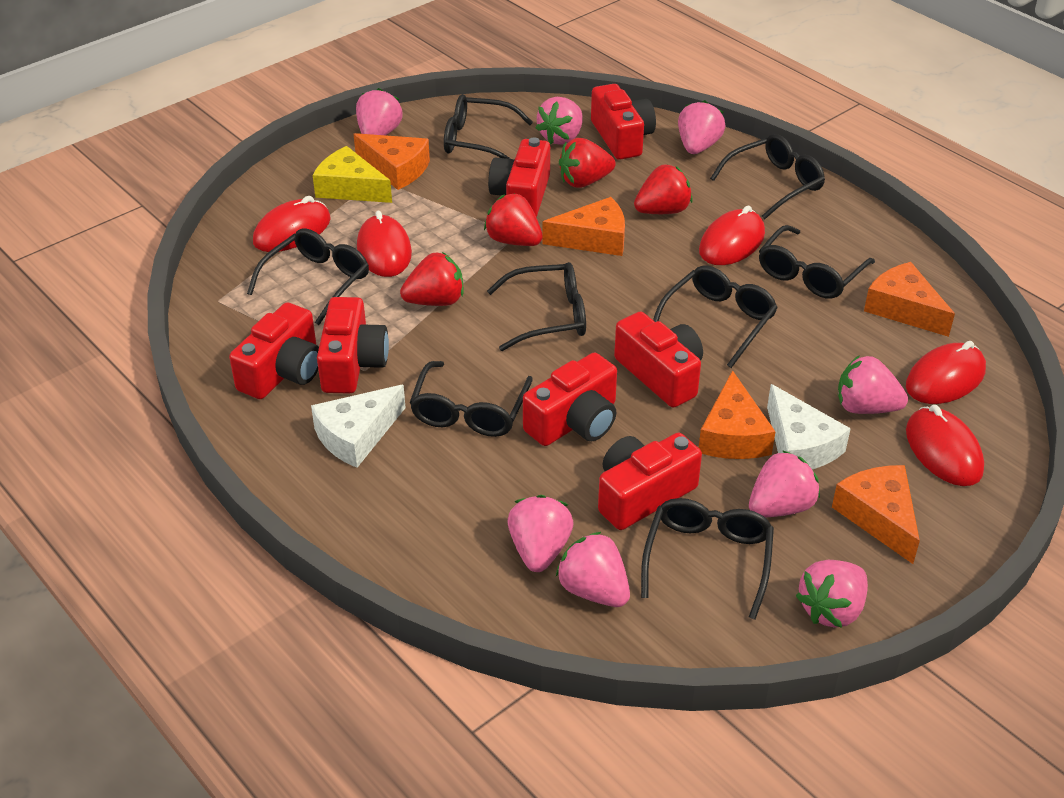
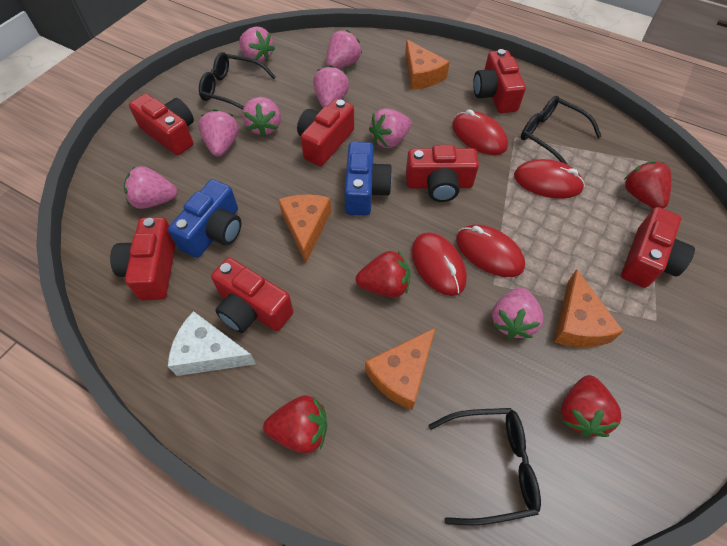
black glasses: 8 -> 3
blue camera: 0 -> 2
orange cheese: 5 -> 4
red mouse: 5 -> 4
white cheese: 2 -> 1
yellow cheese: 1 -> 0

